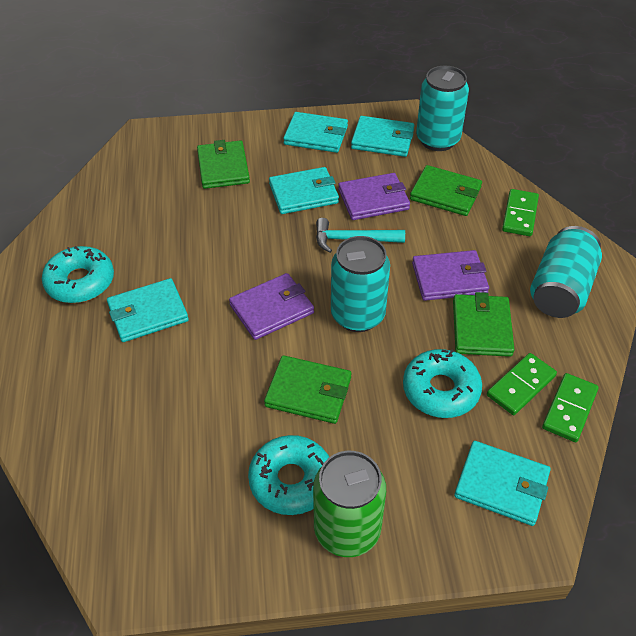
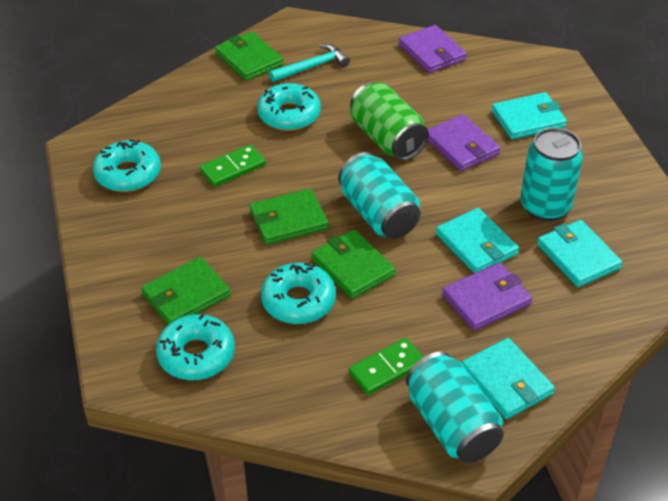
green domino: 3 -> 2
turquoise donut: 3 -> 4
turquoise wallet: 5 -> 4

